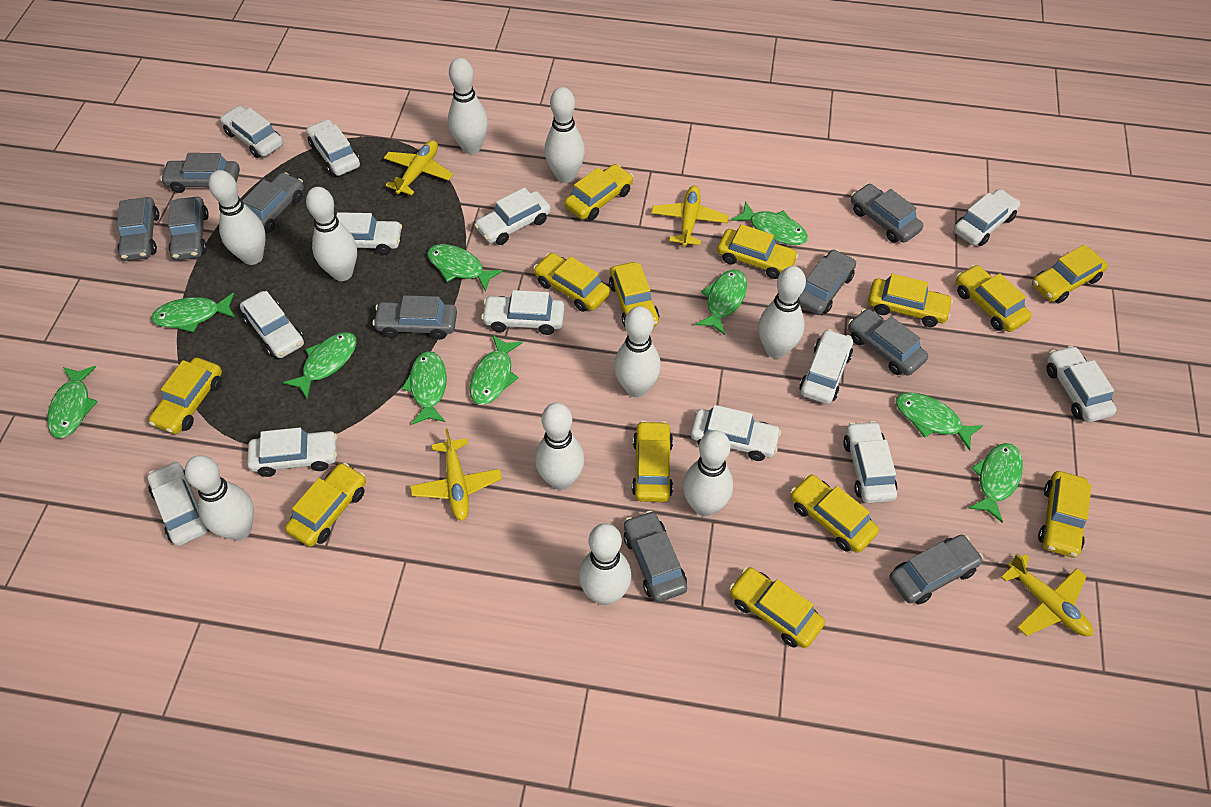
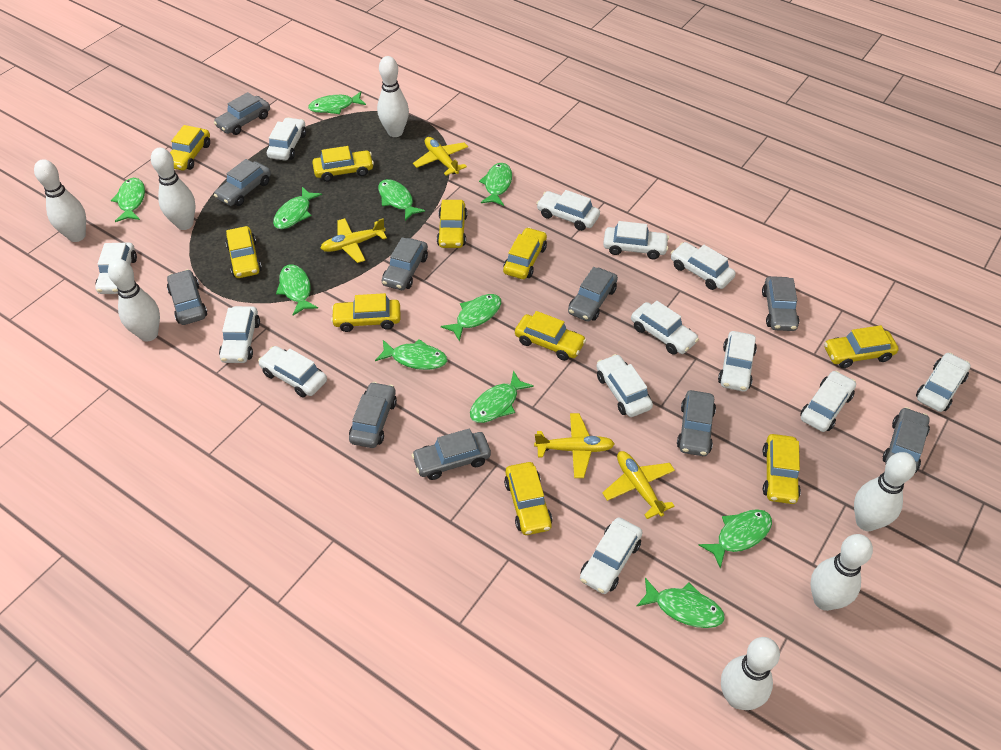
green fish: 10 -> 11
white bowling pin: 10 -> 7
yellow car: 13 -> 10

